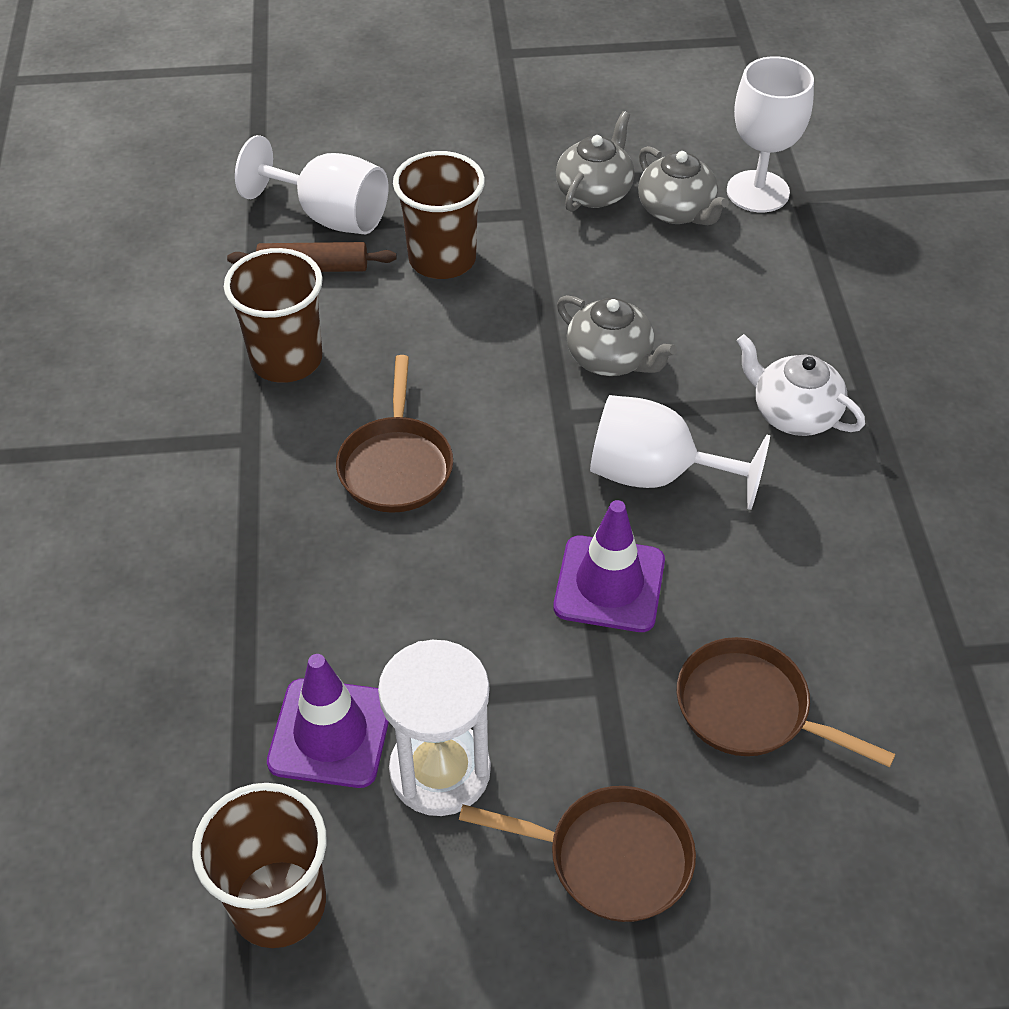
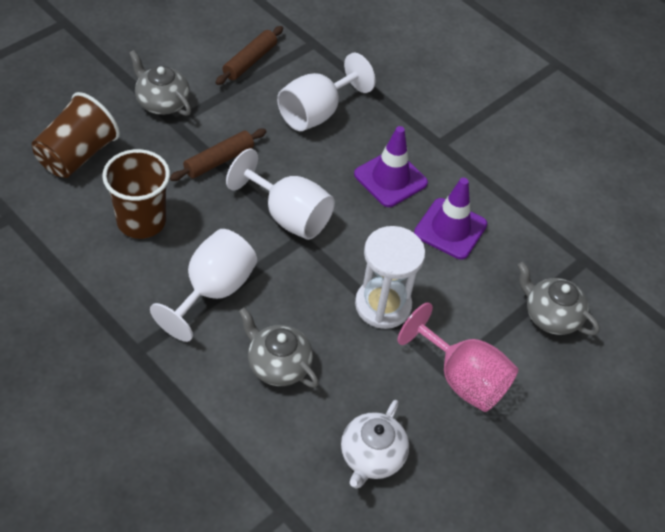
brown cup: 3 -> 2
brown pan: 3 -> 0
brown rolling pin: 1 -> 2
pink goblet: 0 -> 1

